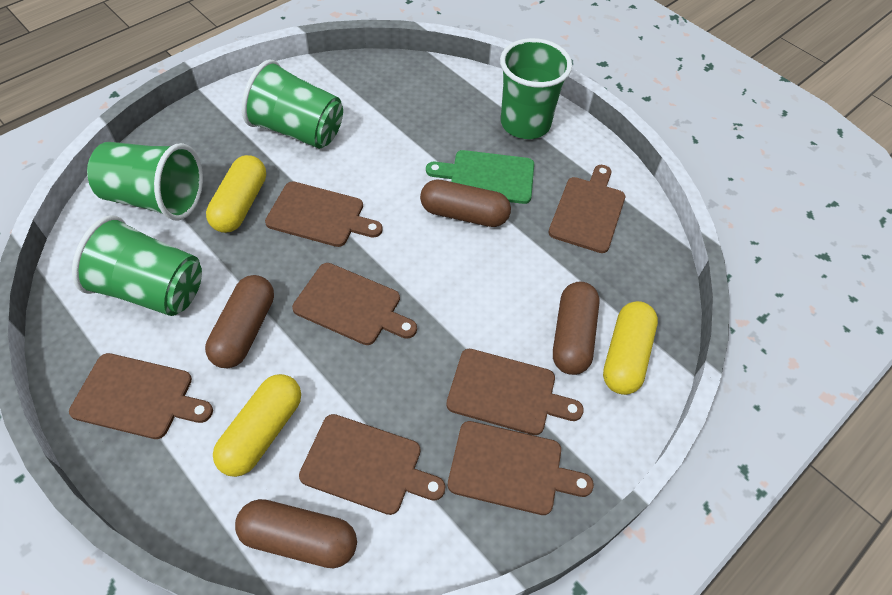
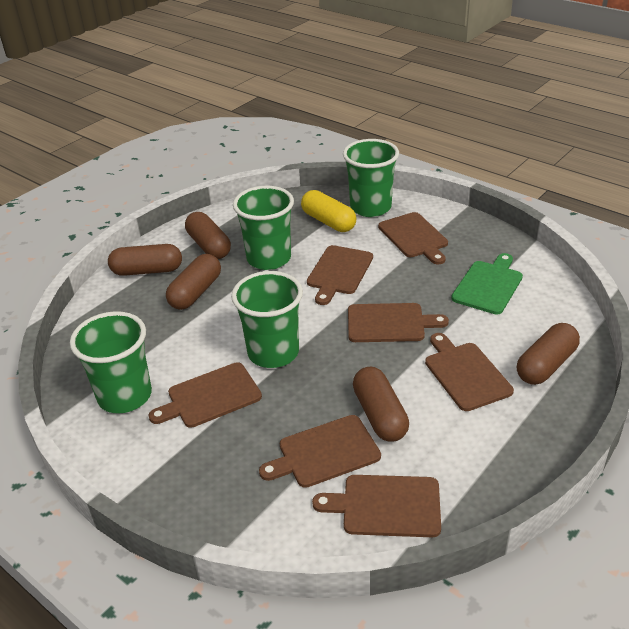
brown capsule: 4 -> 5
yellow capsule: 3 -> 1

